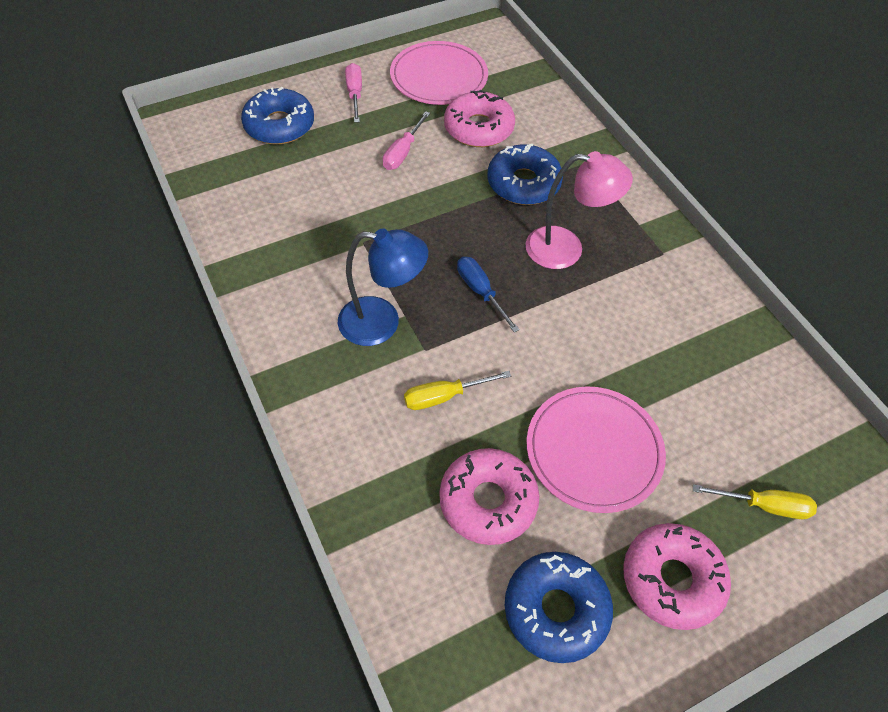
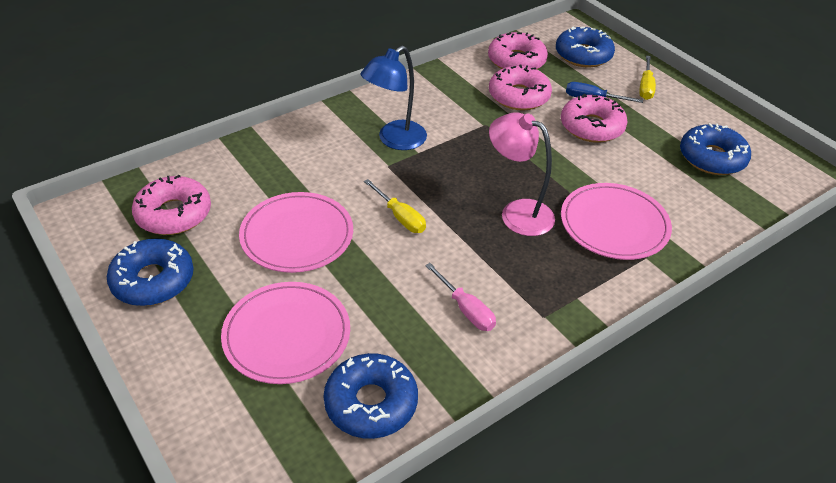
blue donut: 3 -> 4
pink donut: 3 -> 4
pink plate: 2 -> 3
pink screwdriver: 2 -> 1

